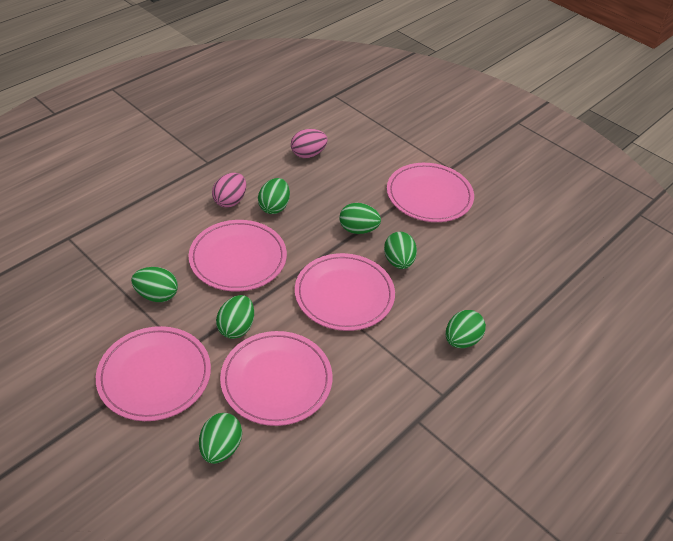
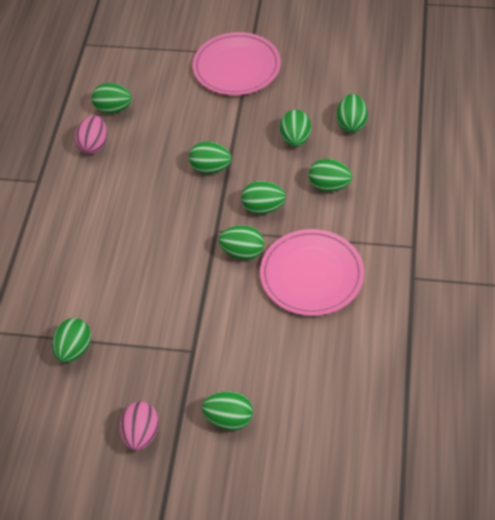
green egg: 7 -> 9
pink plate: 5 -> 2

